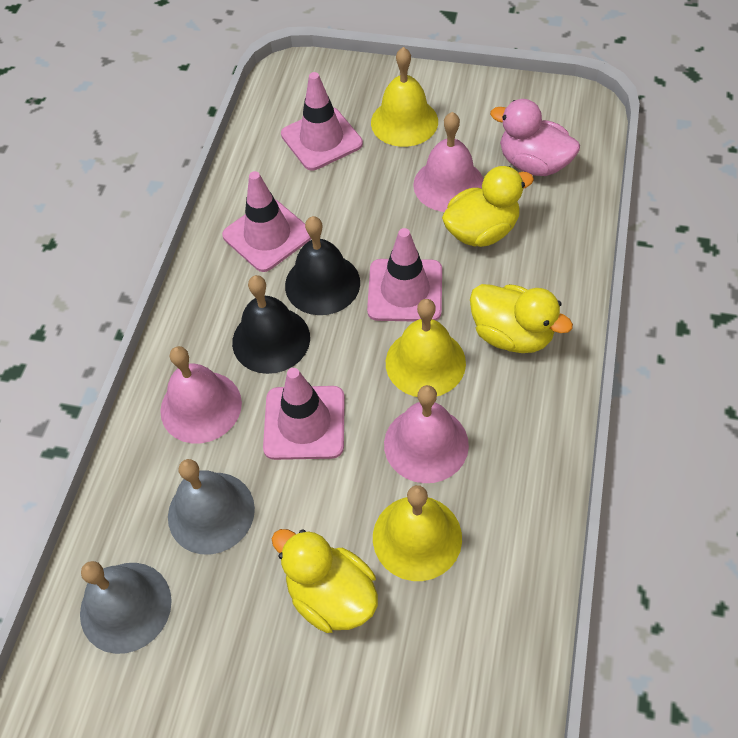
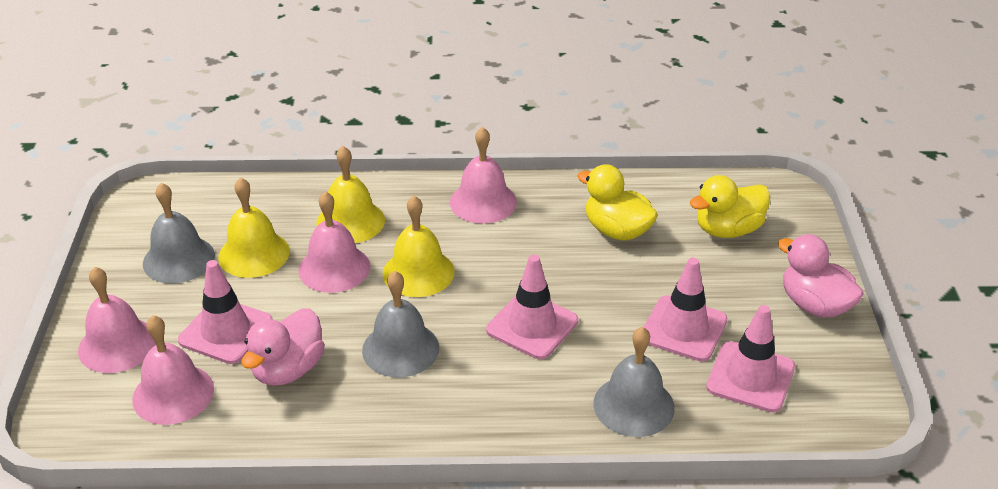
black bell: 2 -> 0
grey bell: 2 -> 3
pink bell: 3 -> 4
pink duck: 1 -> 2
yellow duck: 3 -> 2

